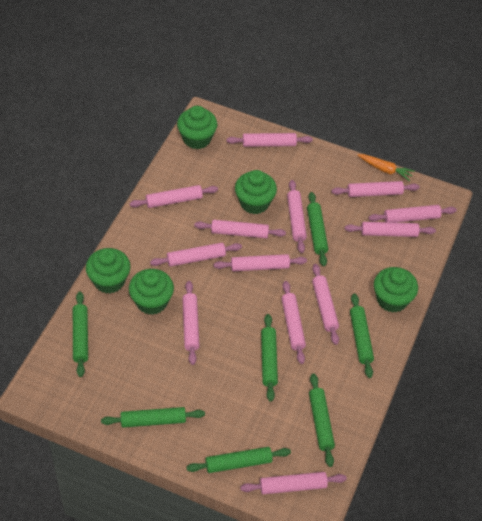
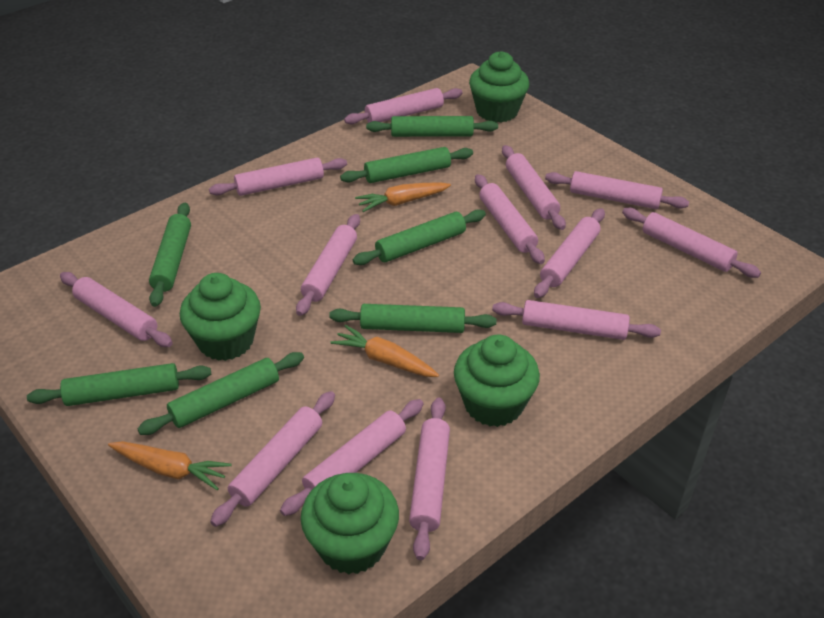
green cupcake: 5 -> 4
orange carrot: 1 -> 3

